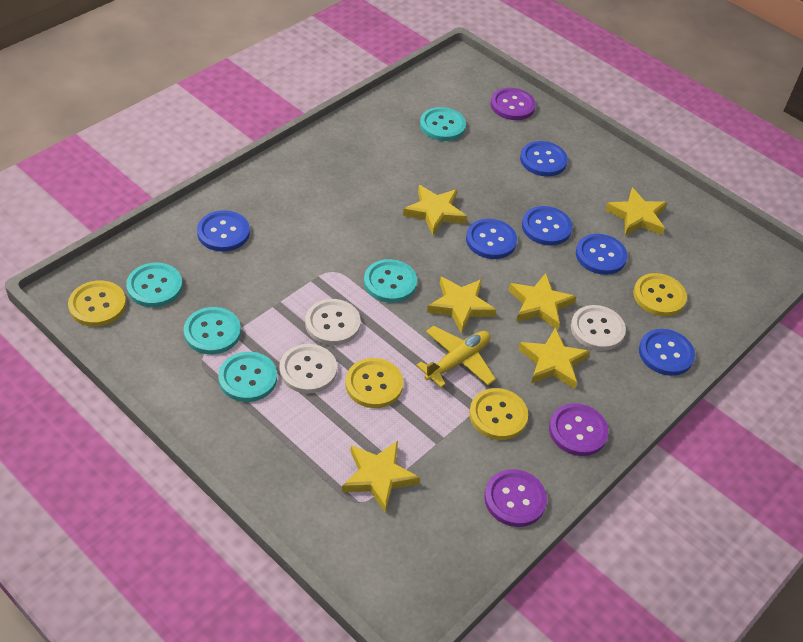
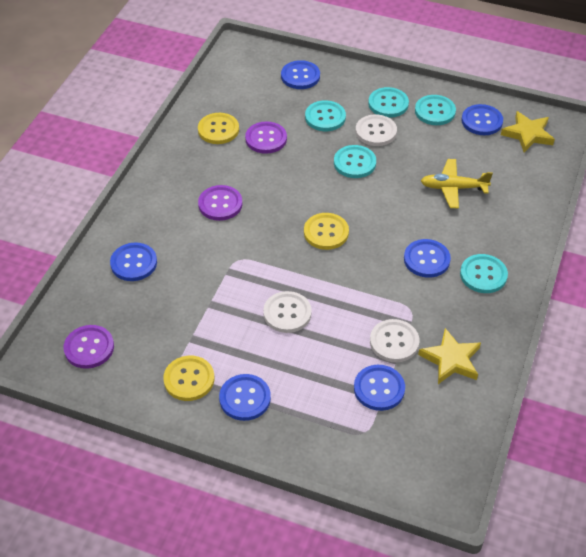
yellow button: 4 -> 3
yellow star: 6 -> 2

